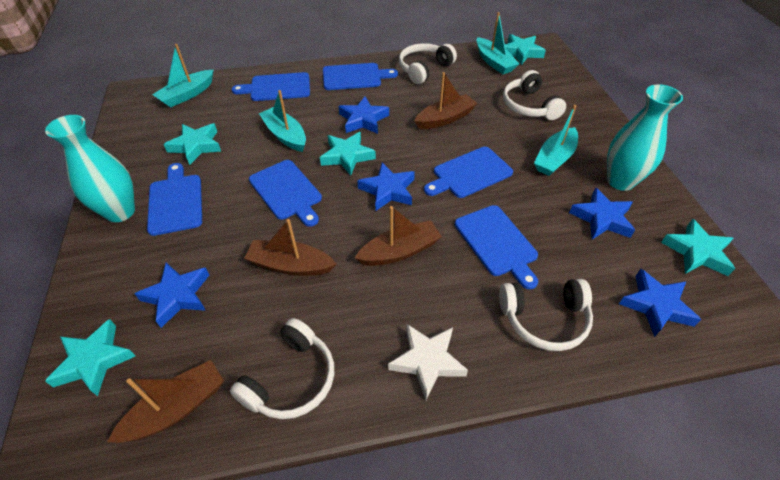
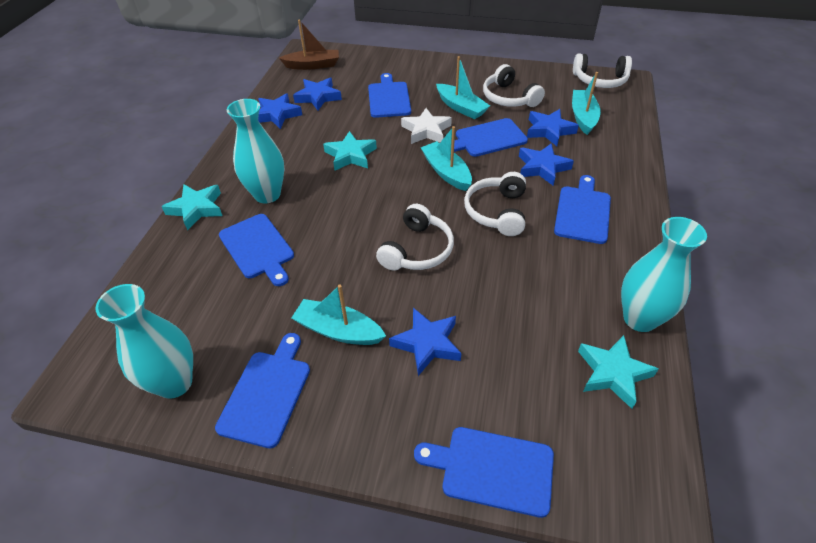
brown boat: 4 -> 1
turquoise star: 5 -> 3
turquoise vase: 2 -> 3

